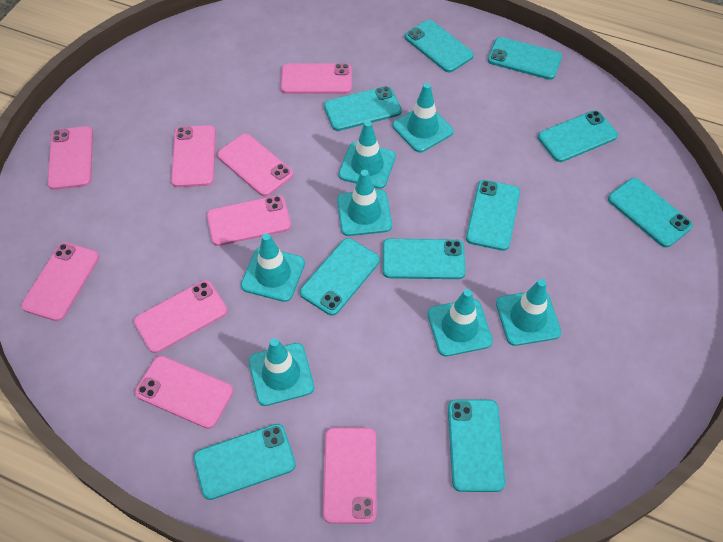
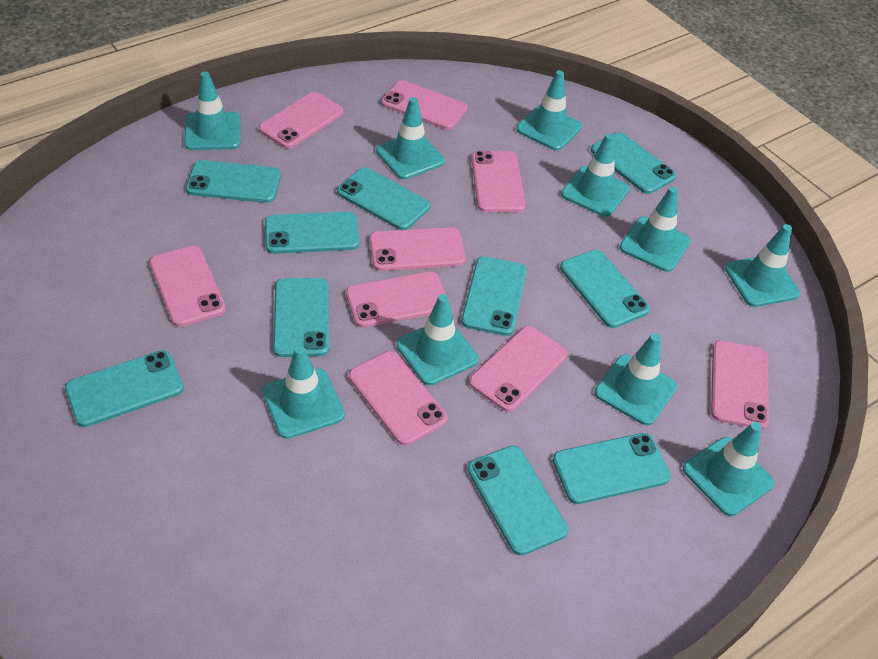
turquoise traffic cone: 7 -> 10

